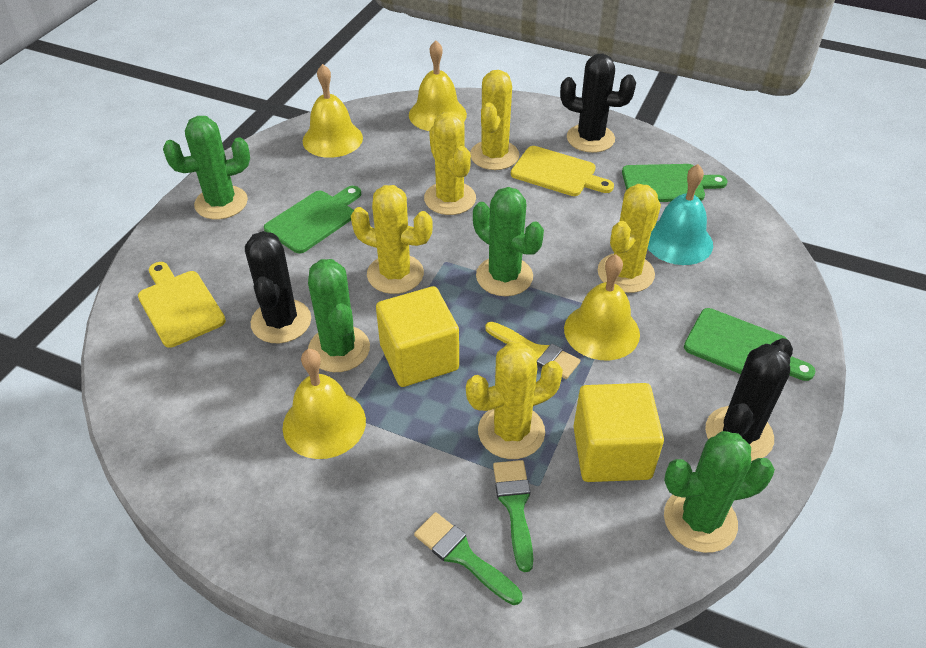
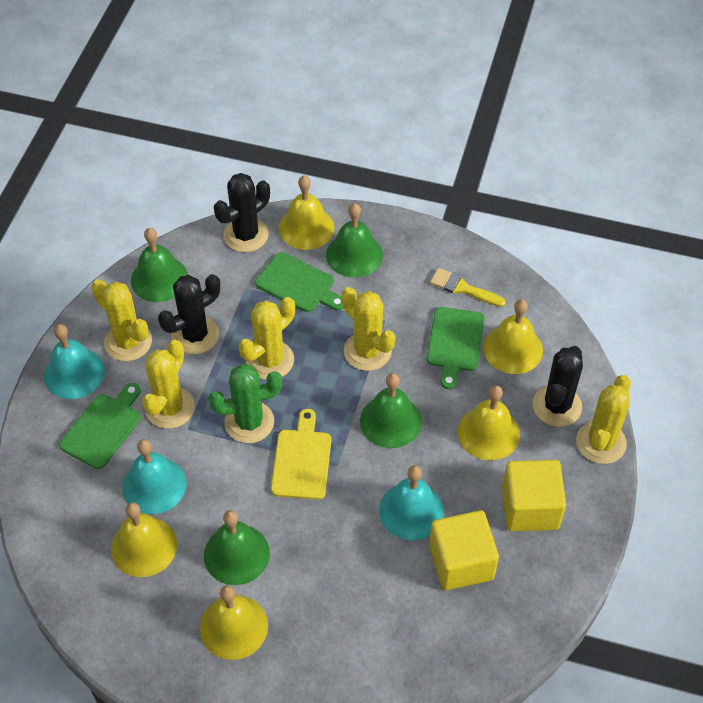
green bell: 0 -> 4
green brush: 2 -> 0
green cactus: 4 -> 1
turquoise bell: 1 -> 3
yellow bell: 4 -> 5
yellow cutting board: 2 -> 1

